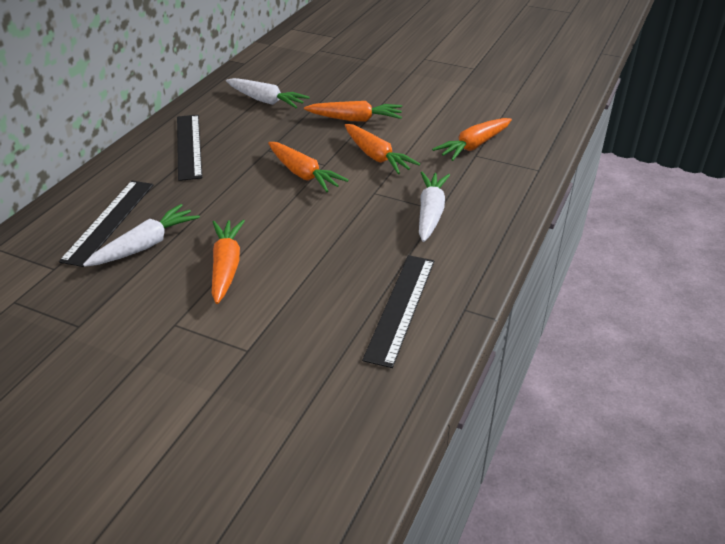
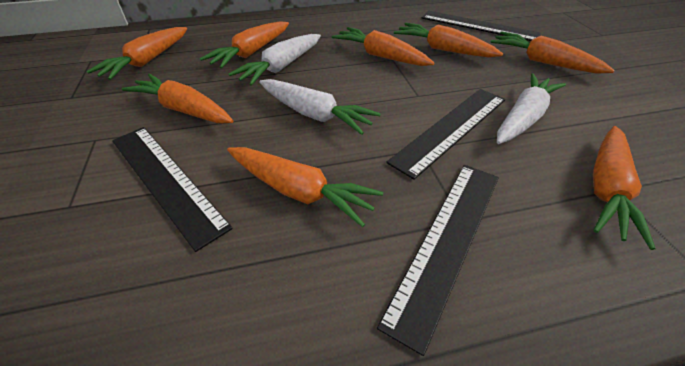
black ruler: 3 -> 4
orange carrot: 5 -> 8

